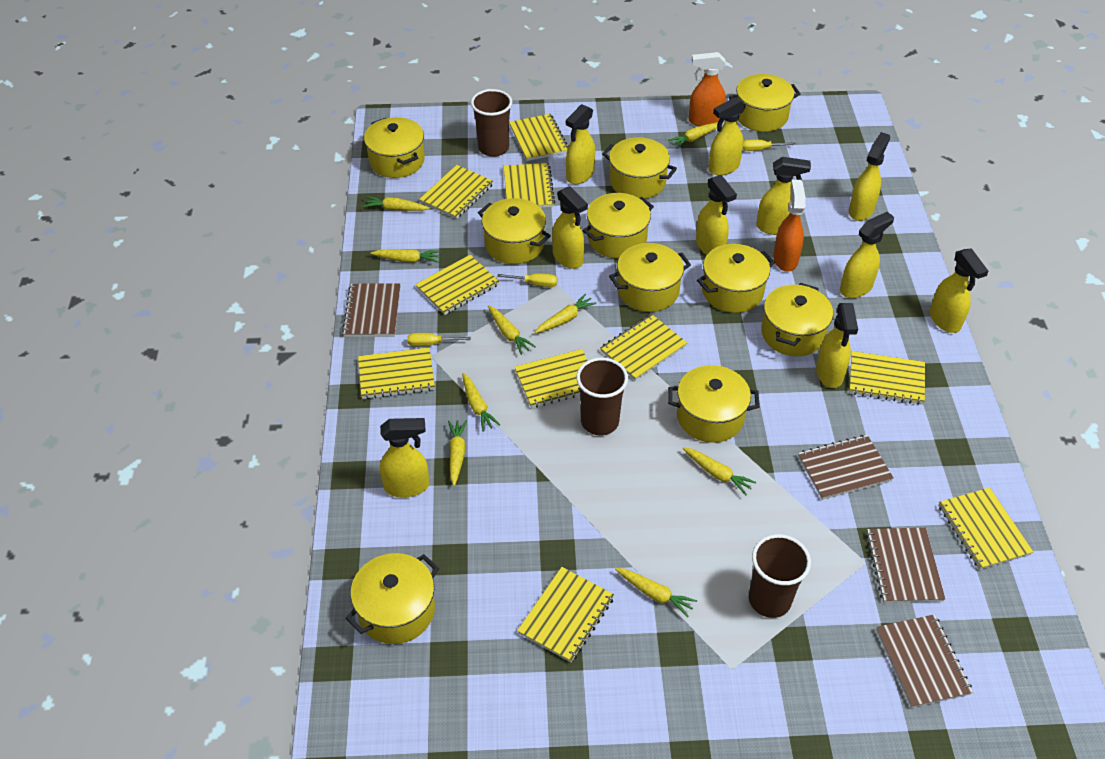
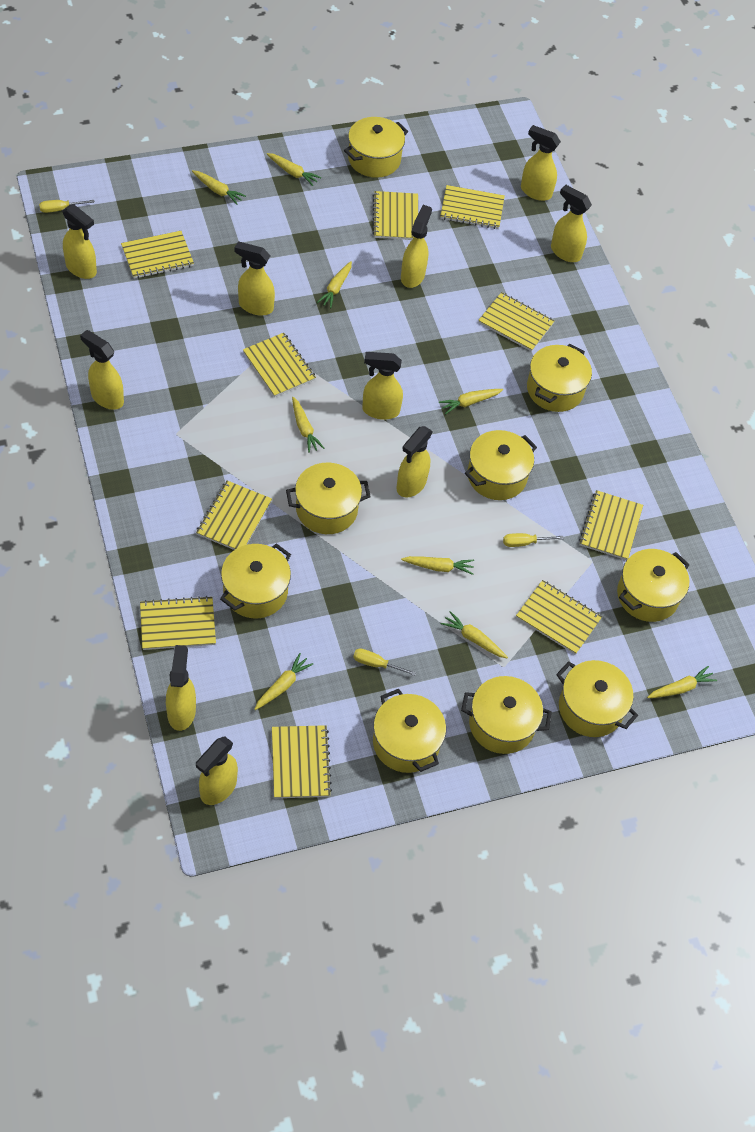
brown cup: 3 -> 0
brown notebook: 4 -> 0
orange spray bottle: 2 -> 0
yellow pot: 10 -> 9

